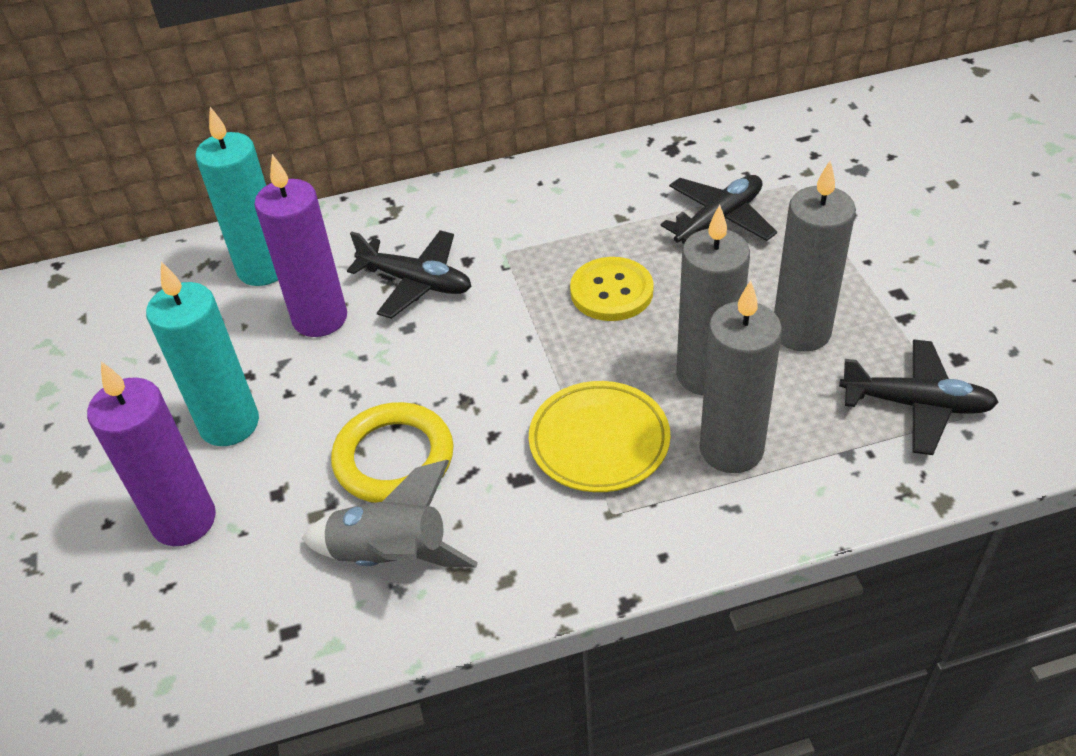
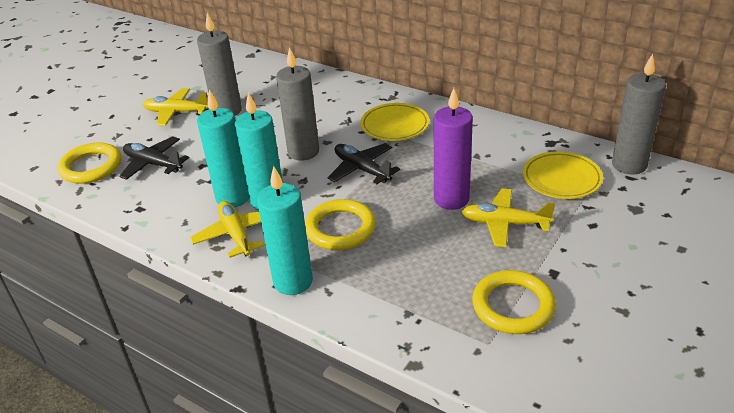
black plane: 3 -> 2
grey rocket: 1 -> 0
purple candle: 2 -> 1
turquoise candle: 2 -> 3
yellow button: 1 -> 0
yellow plane: 0 -> 3
yellow plate: 1 -> 2
yellow ring: 1 -> 3

